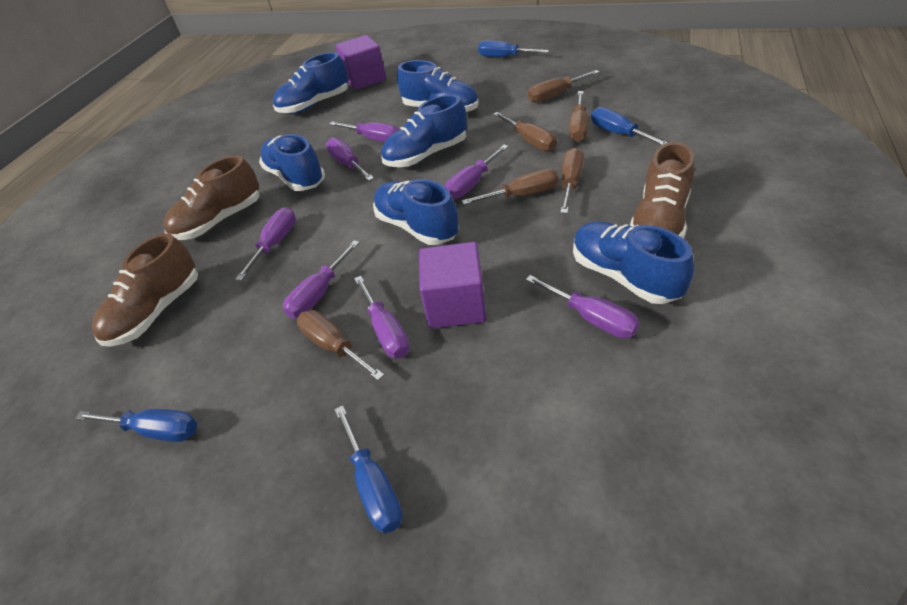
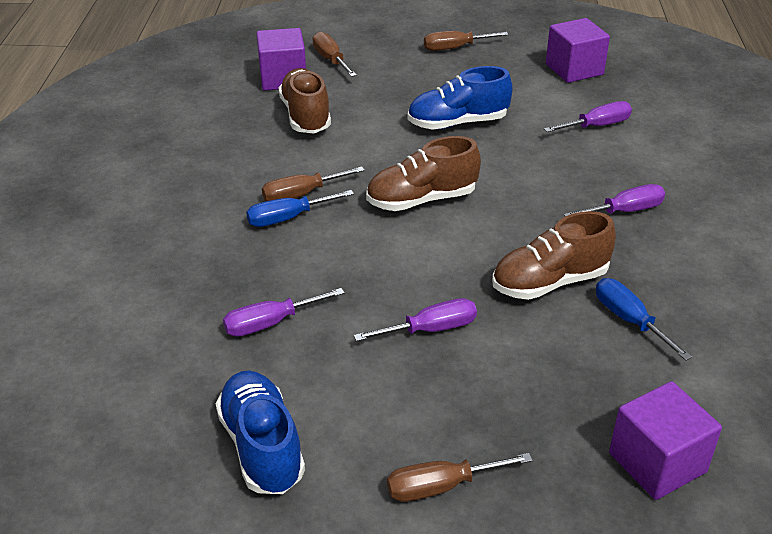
blue screwdriver: 4 -> 2
blue shoe: 6 -> 2
brown screwdriver: 6 -> 4
purple cube: 2 -> 3
purple screwdriver: 7 -> 4

